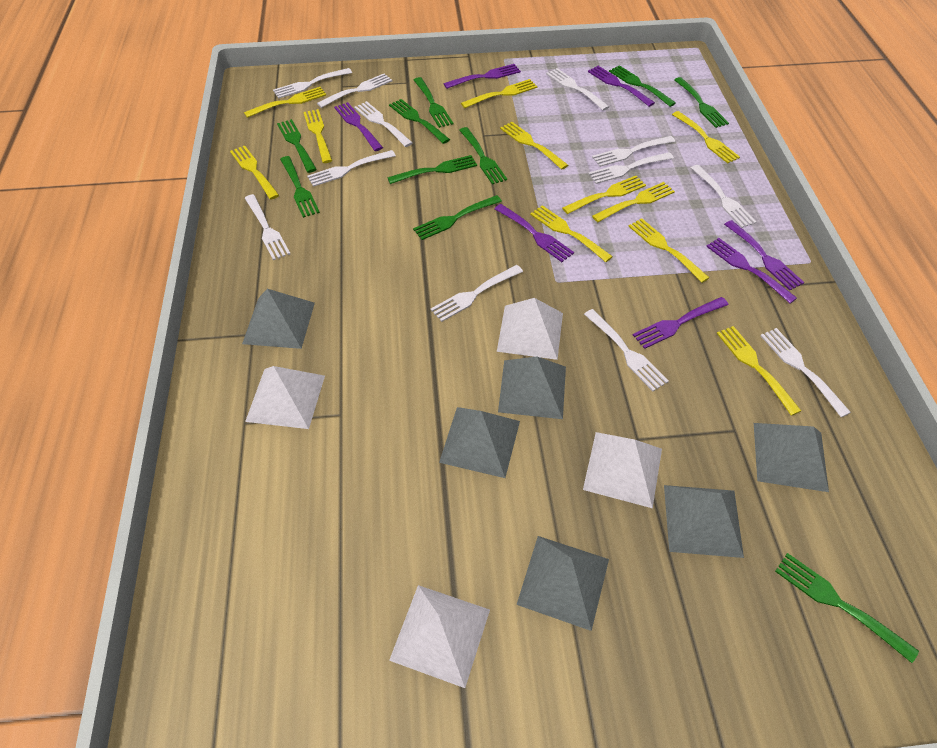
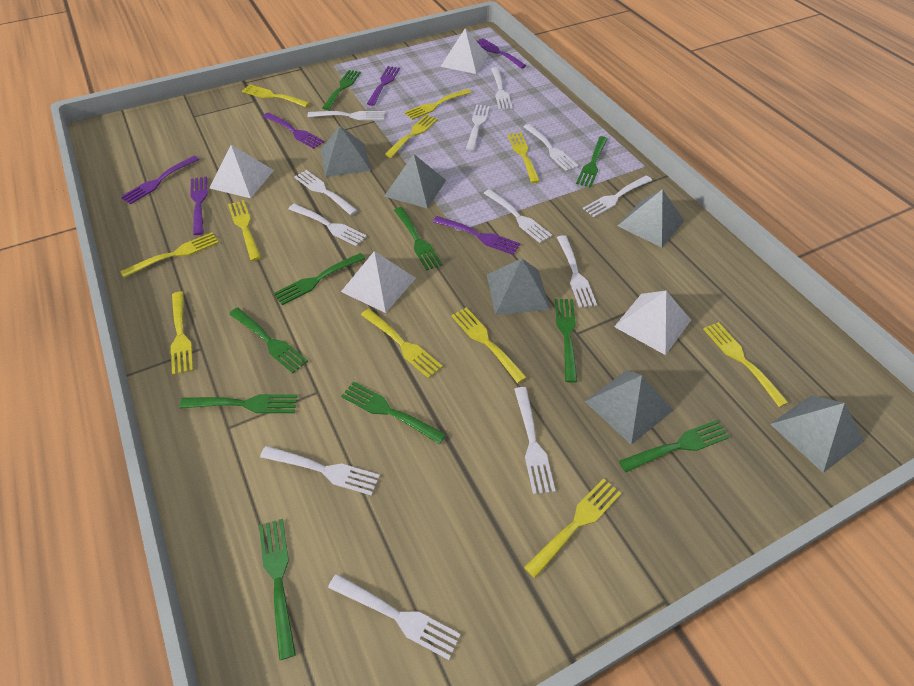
purple fork: 7 -> 6

